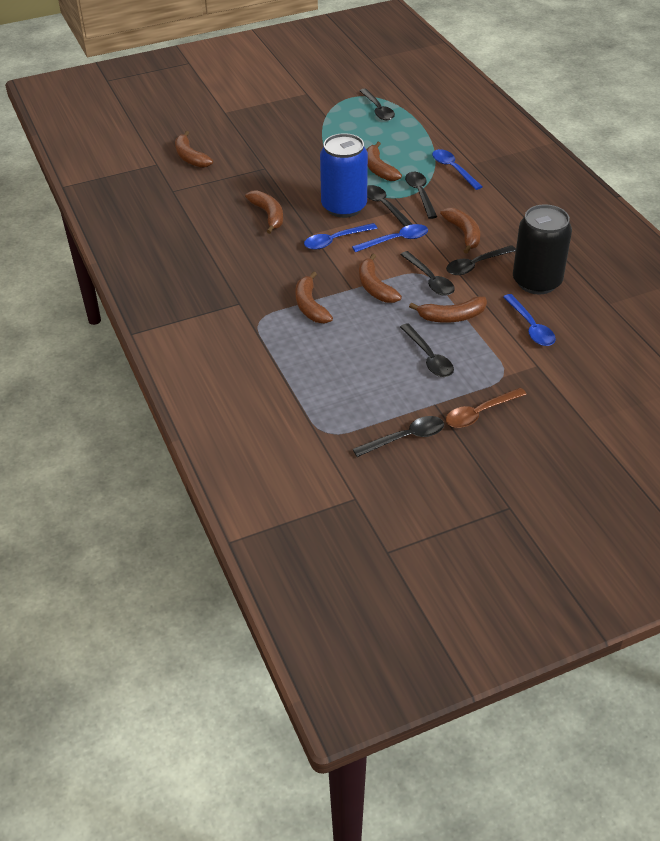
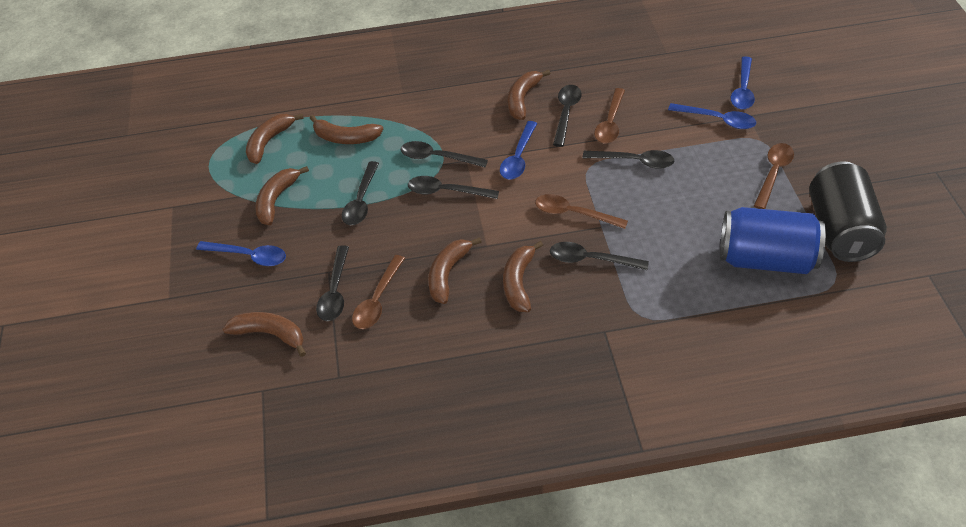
brown spoon: 1 -> 4

